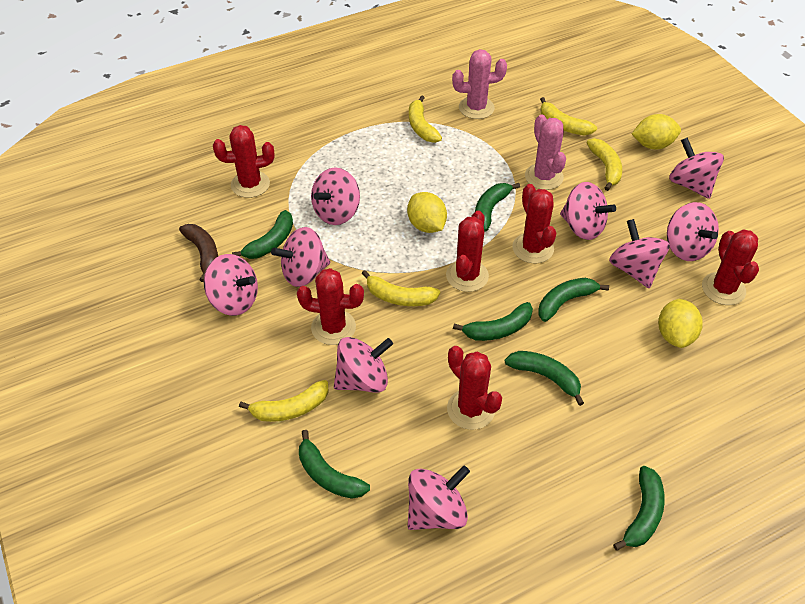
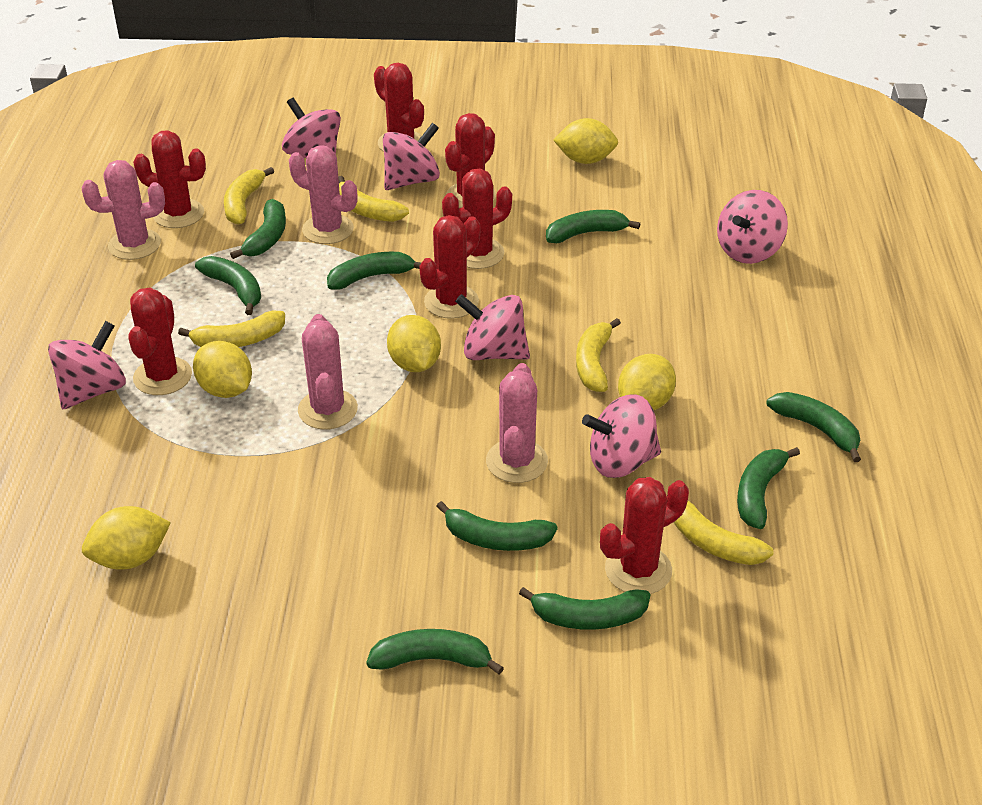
brown banana: 1 -> 0
green banana: 7 -> 9
pink cactus: 2 -> 4
pink spinning top: 9 -> 6
red cactus: 6 -> 7
yellow lemon: 3 -> 5

